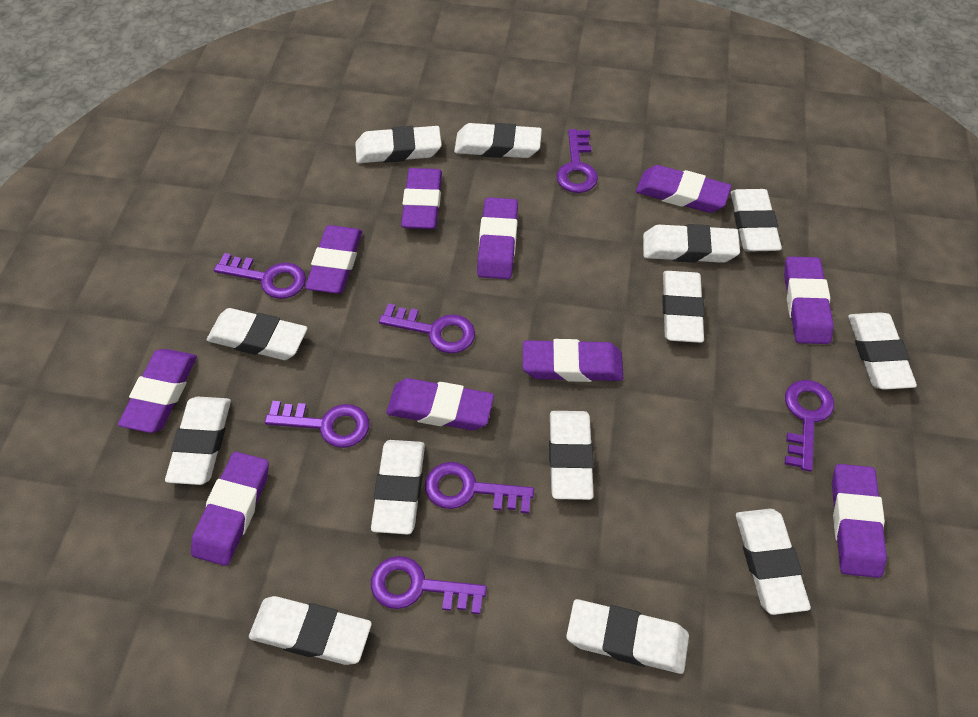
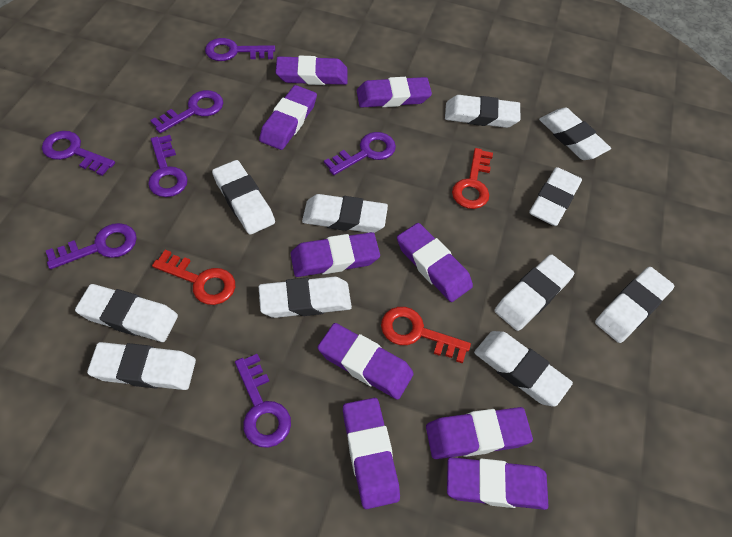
purple eraser: 10 -> 9
red key: 0 -> 3
white eraser: 13 -> 11

